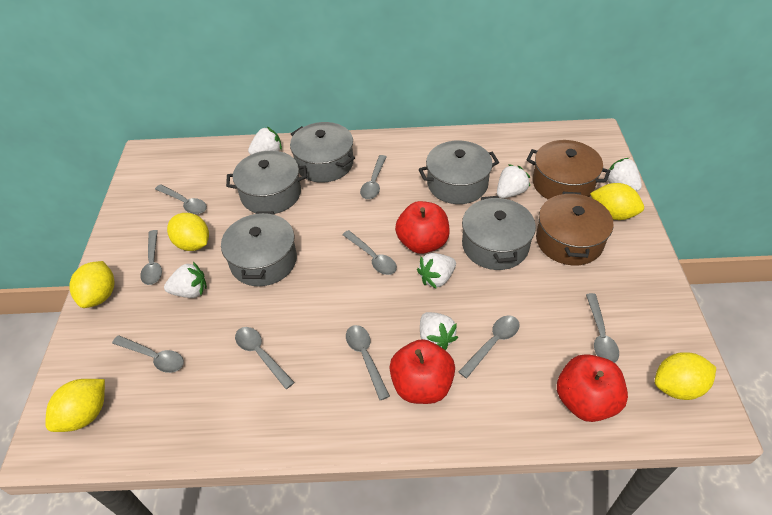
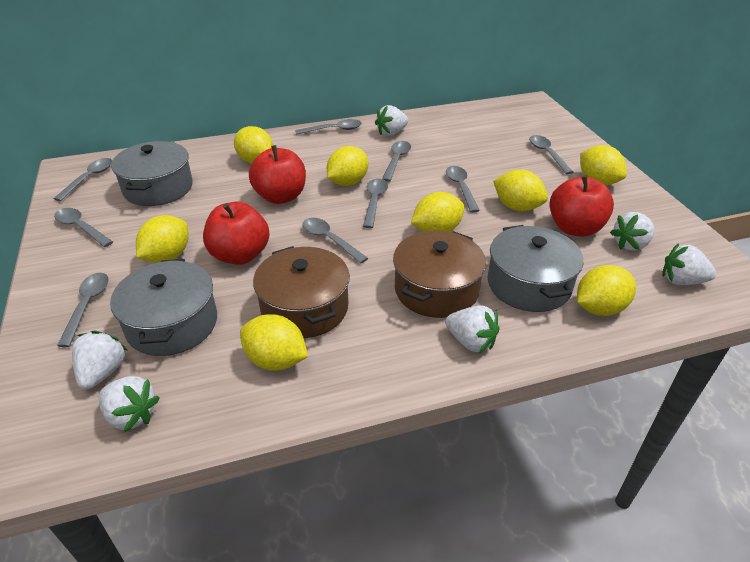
grey pot: 5 -> 3
yellow lemon: 5 -> 8

